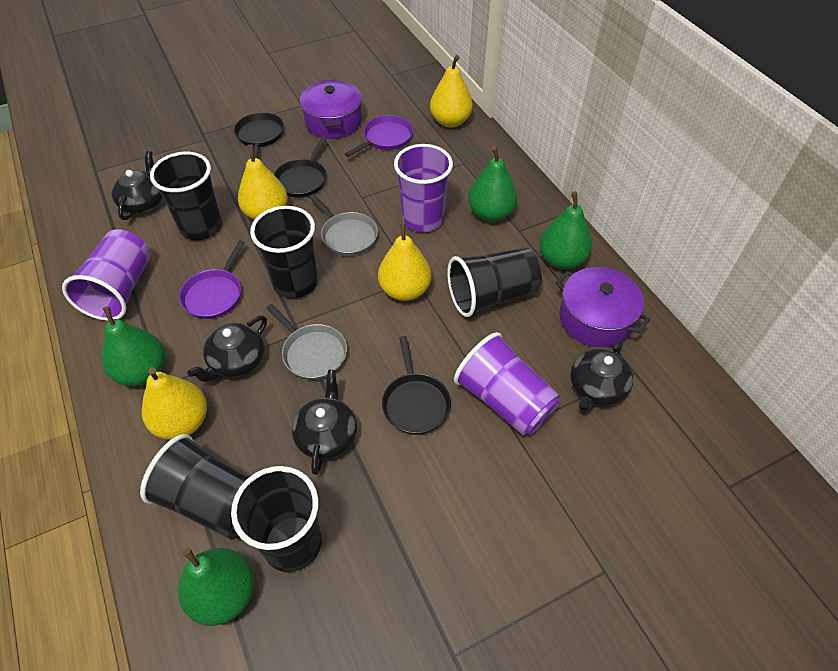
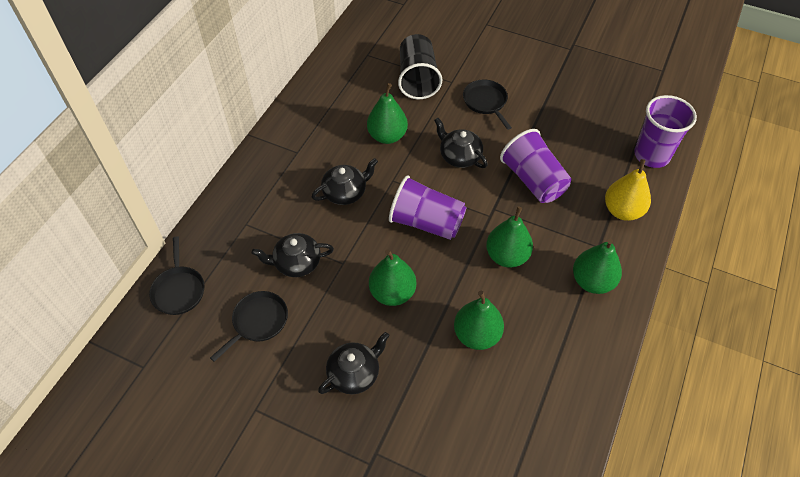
black cup: 5 -> 1
green pear: 4 -> 5
grey pan: 2 -> 0
purple pan: 2 -> 0
purple pot: 2 -> 0
yellow pear: 4 -> 1

